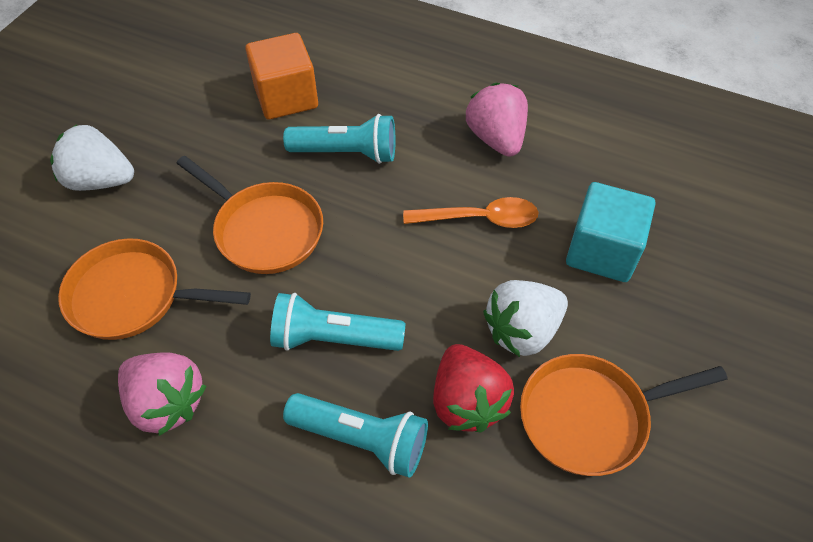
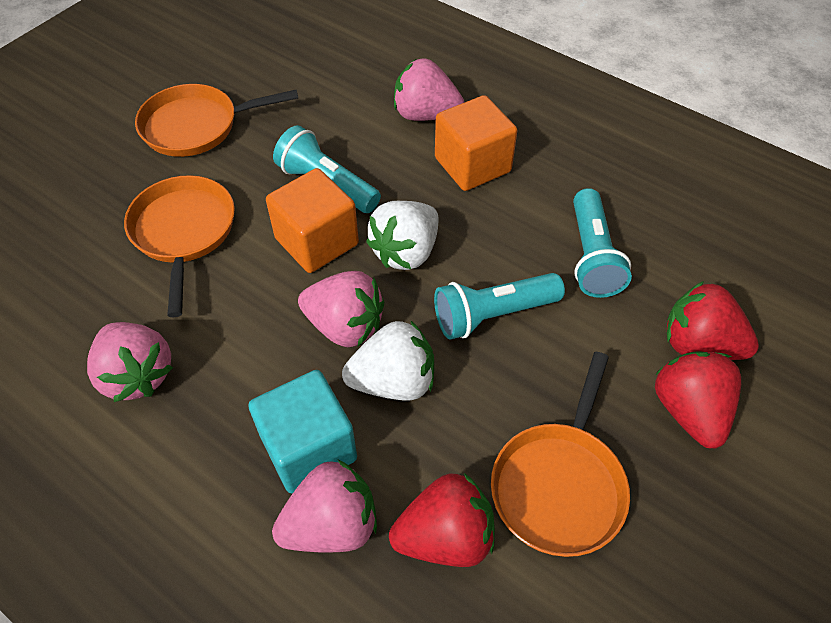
orange cube: 1 -> 2
orange spoon: 1 -> 0
pink strawberry: 2 -> 4
red strawberry: 1 -> 3

